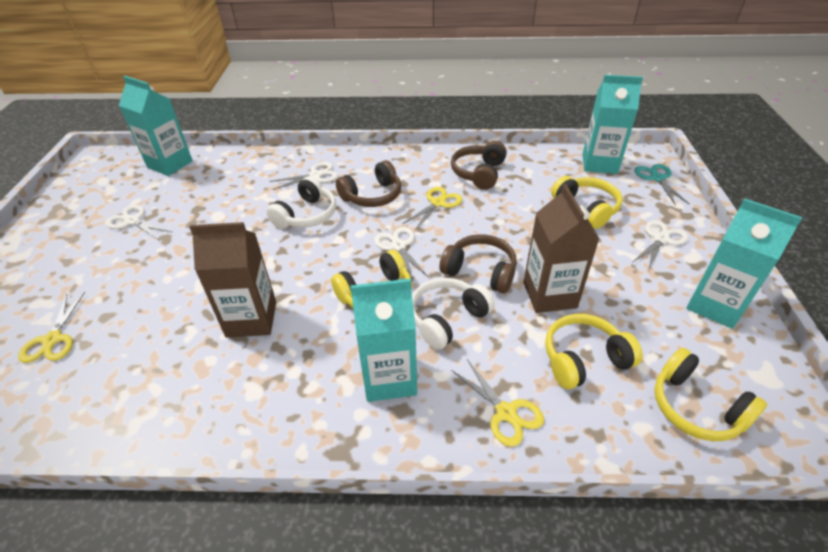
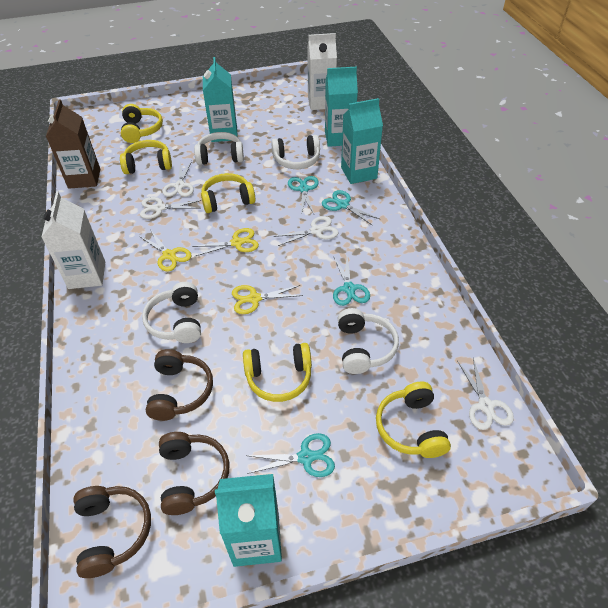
brown carton: 2 -> 1
turquoise scissors: 1 -> 4
white carton: 0 -> 2
white headphones: 2 -> 4
yellow headphones: 4 -> 5

